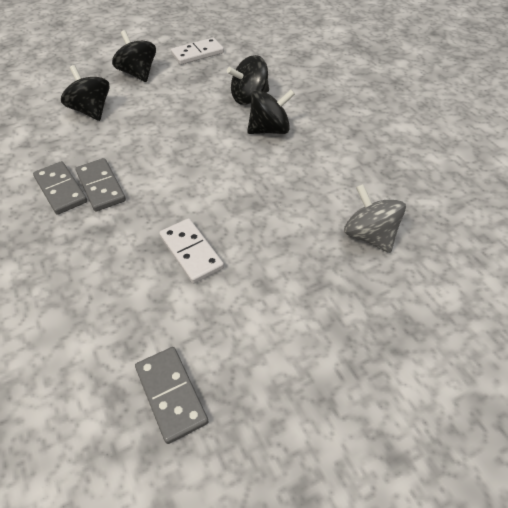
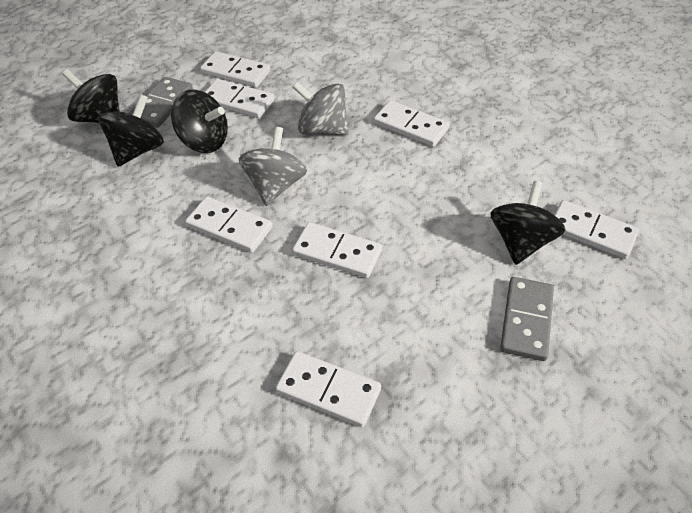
grey domino: 3 -> 2
grey spinning top: 1 -> 2
white domino: 2 -> 7

